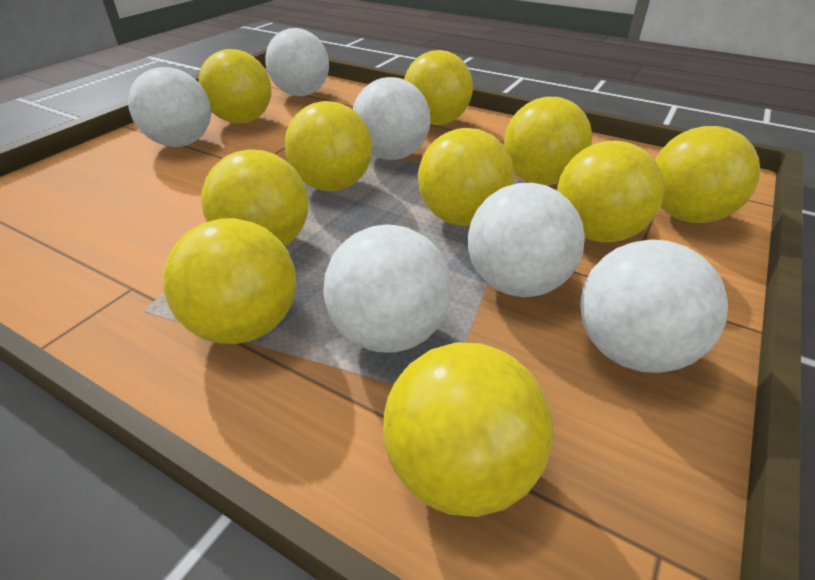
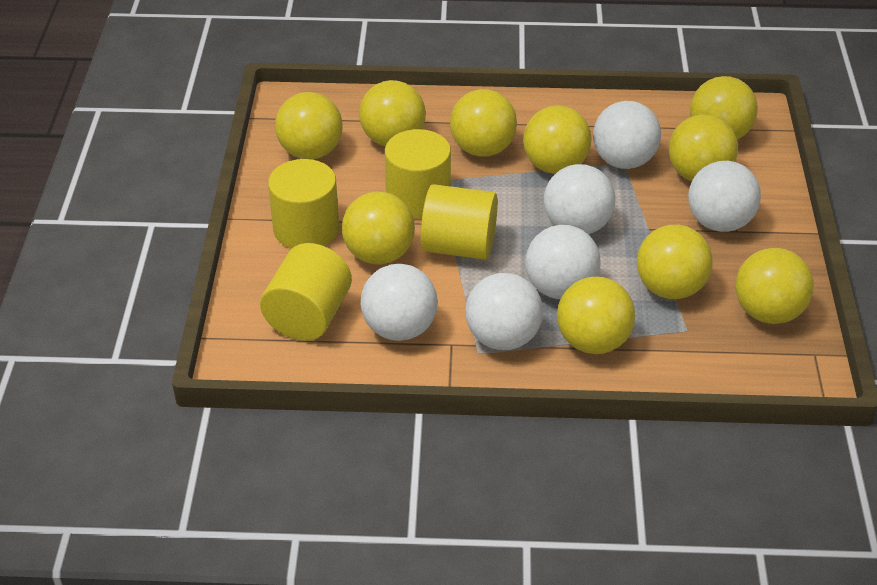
yellow cylinder: 0 -> 4

